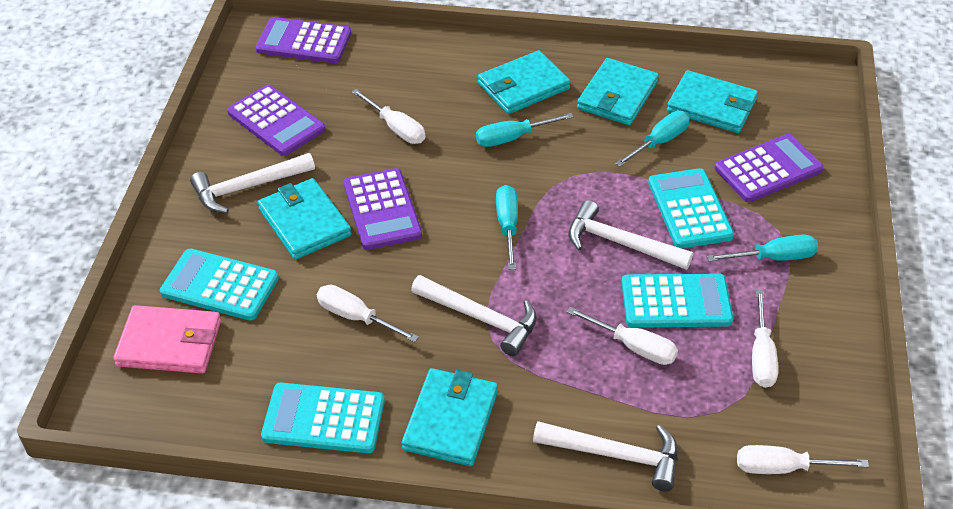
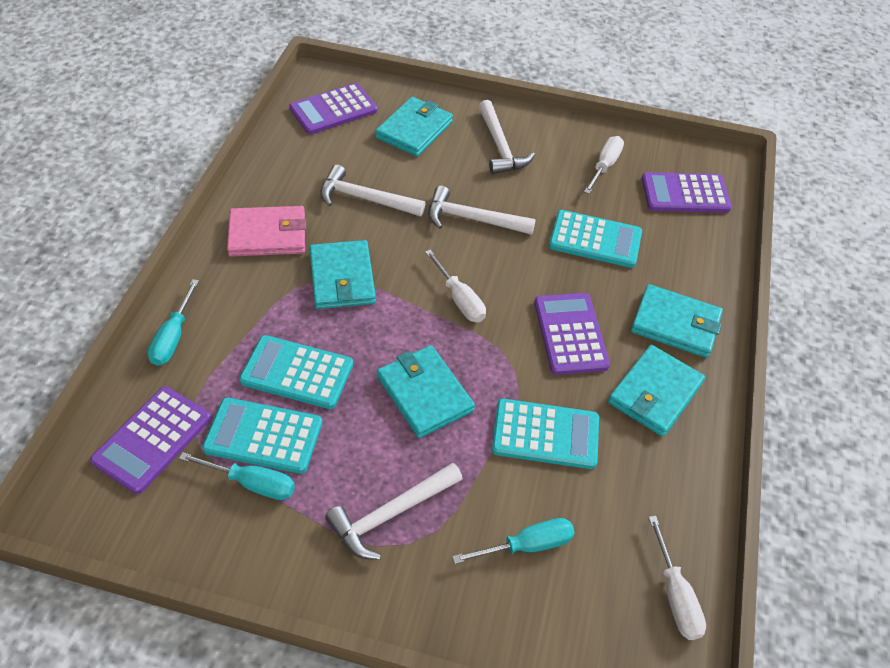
turquoise screwdriver: 4 -> 3
white screwdriver: 5 -> 3

